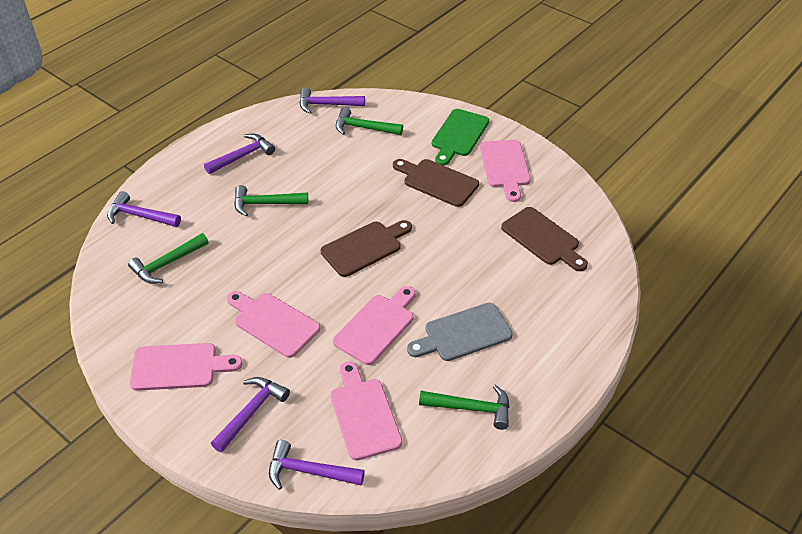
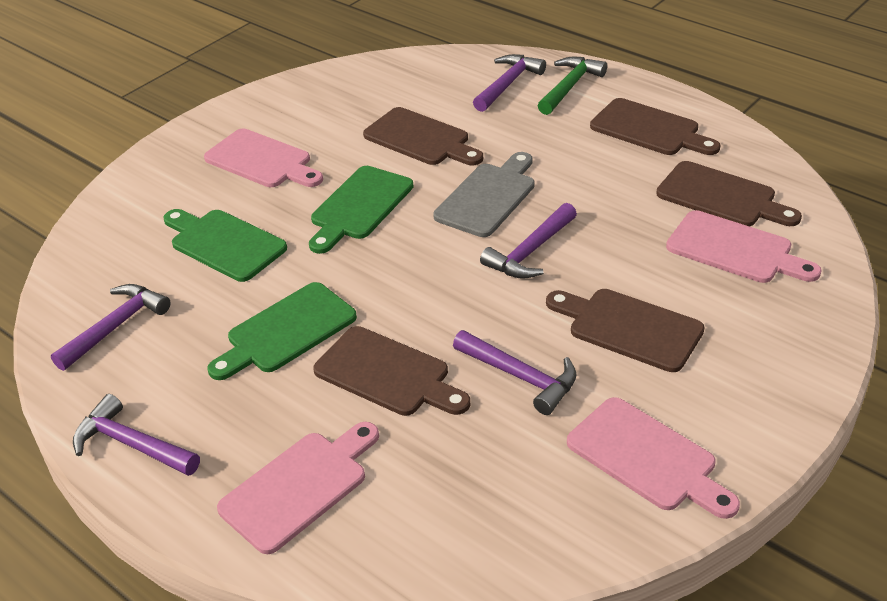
brown cutting board: 3 -> 5
green cutting board: 1 -> 3
green hammer: 4 -> 1
pink cutting board: 5 -> 4

